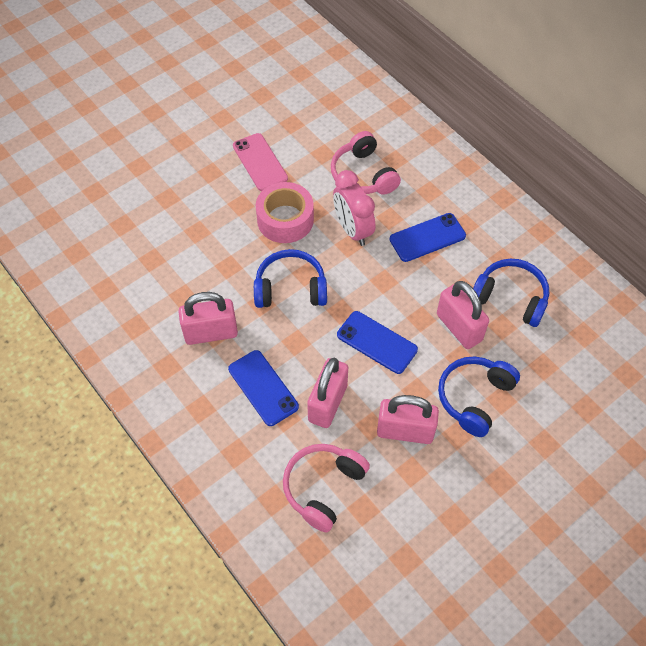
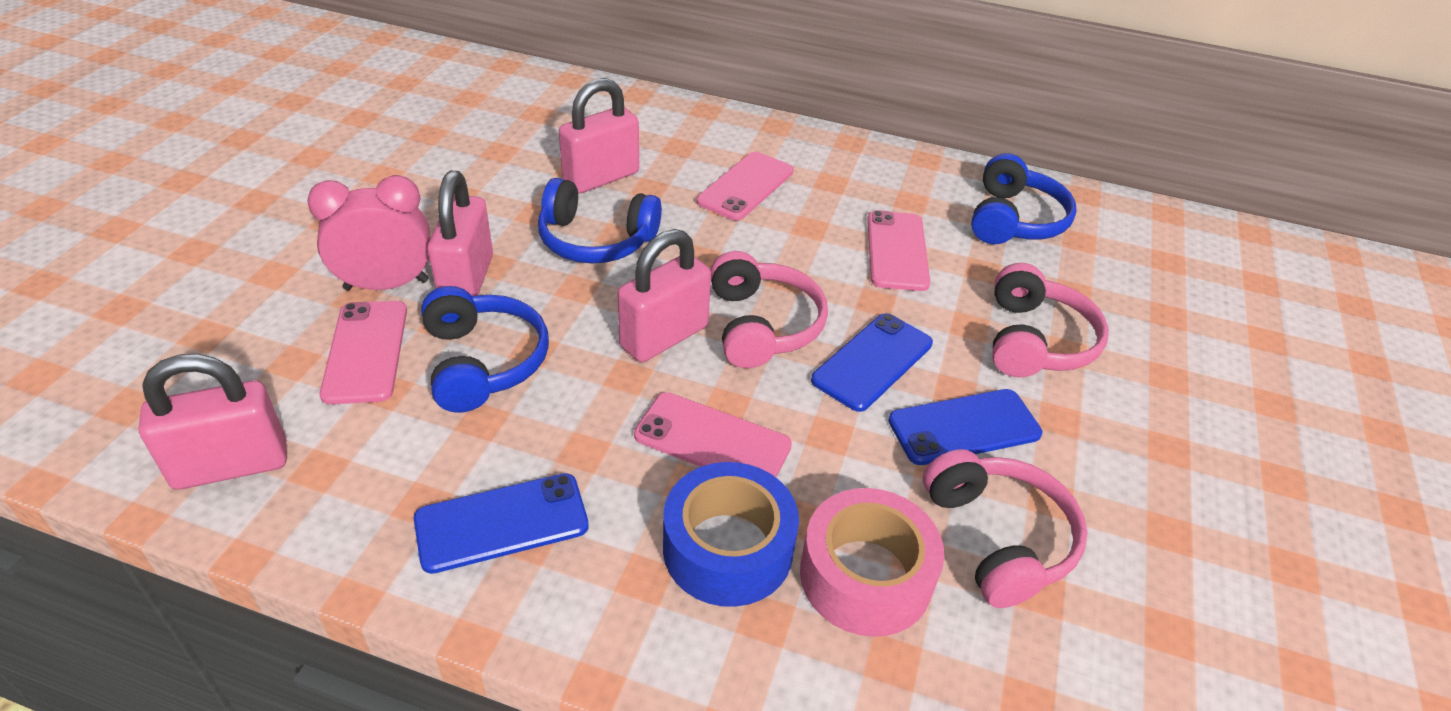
blue tape: 0 -> 1
pink headphones: 2 -> 3
pink phone: 1 -> 4

